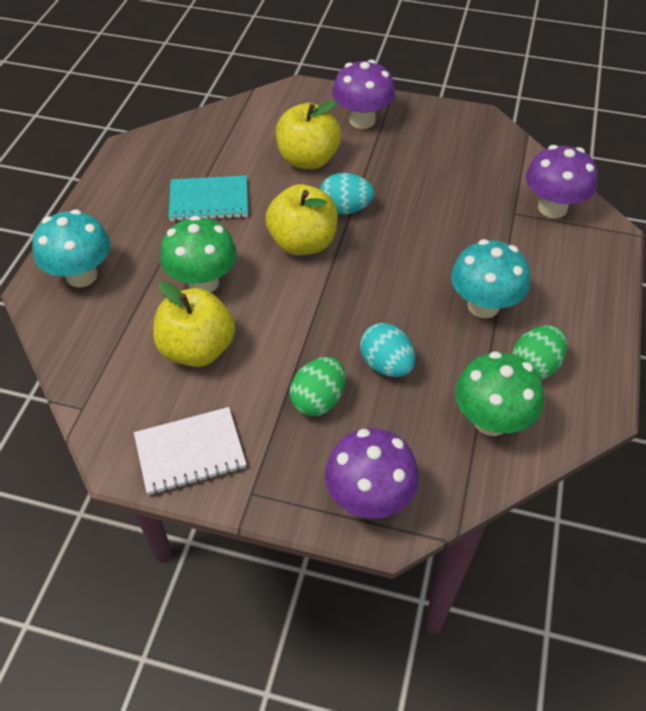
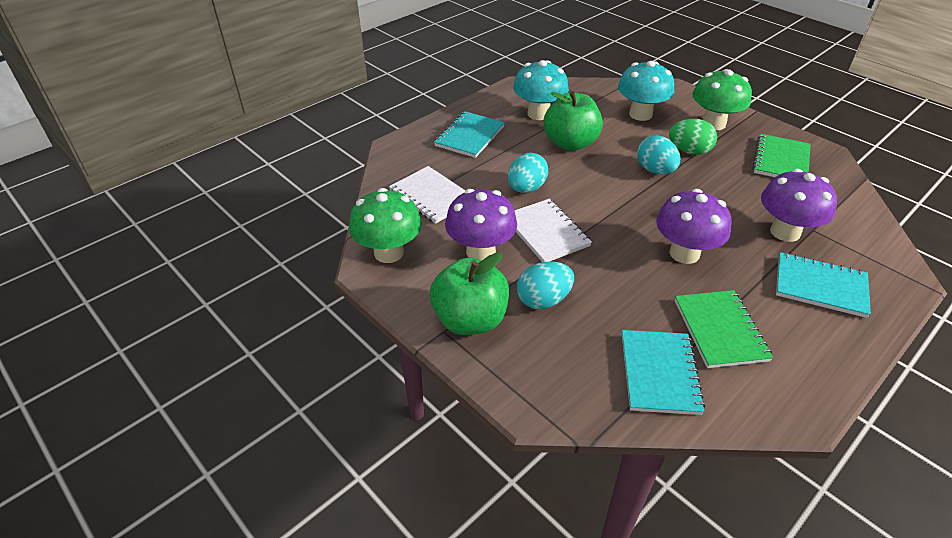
green apple: 0 -> 2
green egg: 2 -> 1
green notebook: 0 -> 2
turquoise egg: 2 -> 3
turquoise notebook: 1 -> 3
white notebook: 1 -> 2
yellow apple: 3 -> 0

